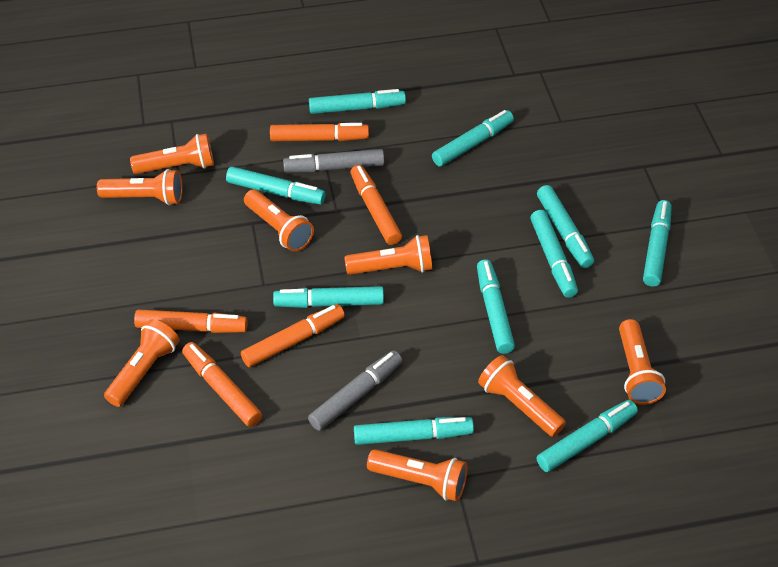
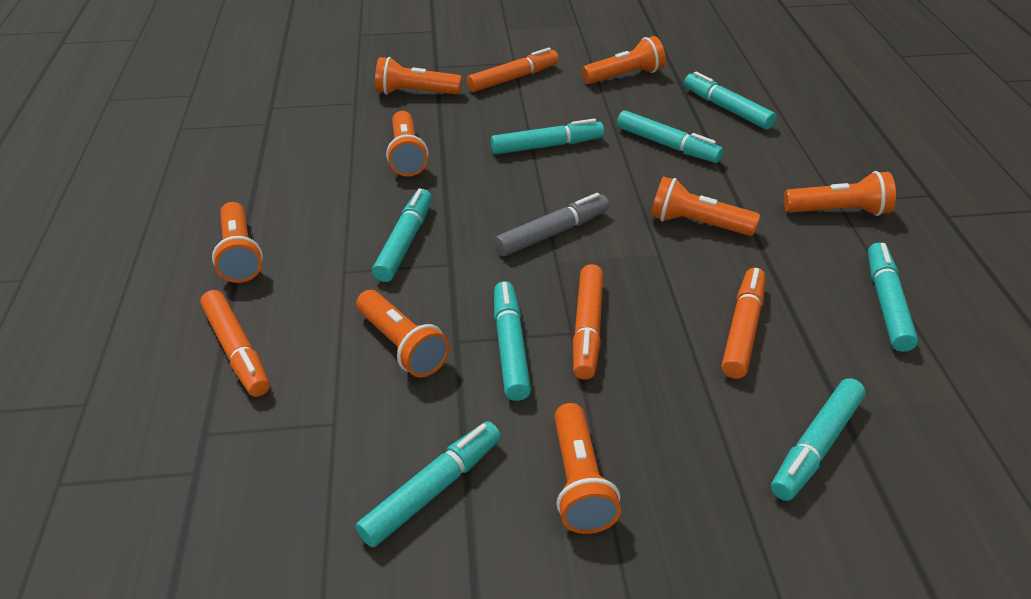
grey marker: 2 -> 1
orange marker: 5 -> 4
turquoise marker: 10 -> 8

